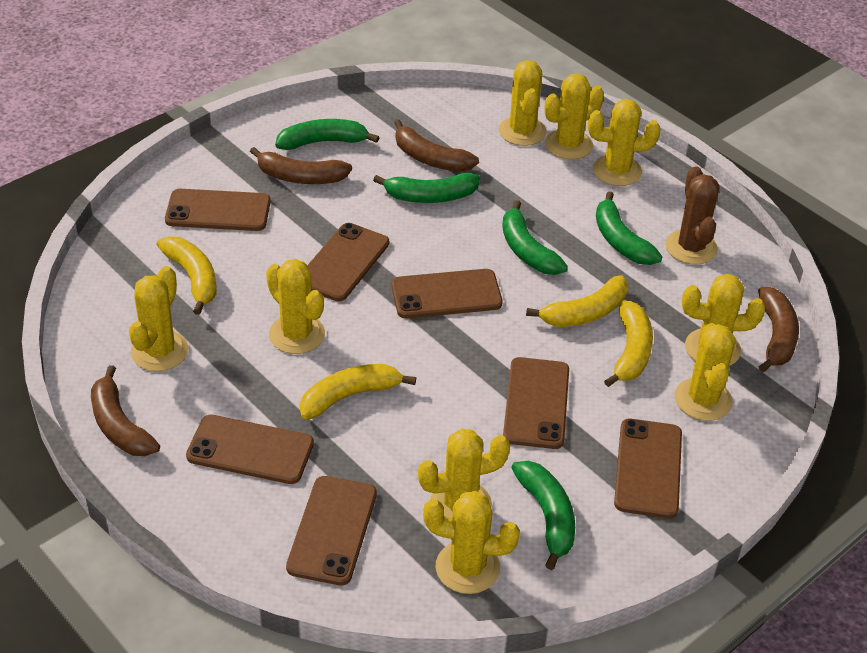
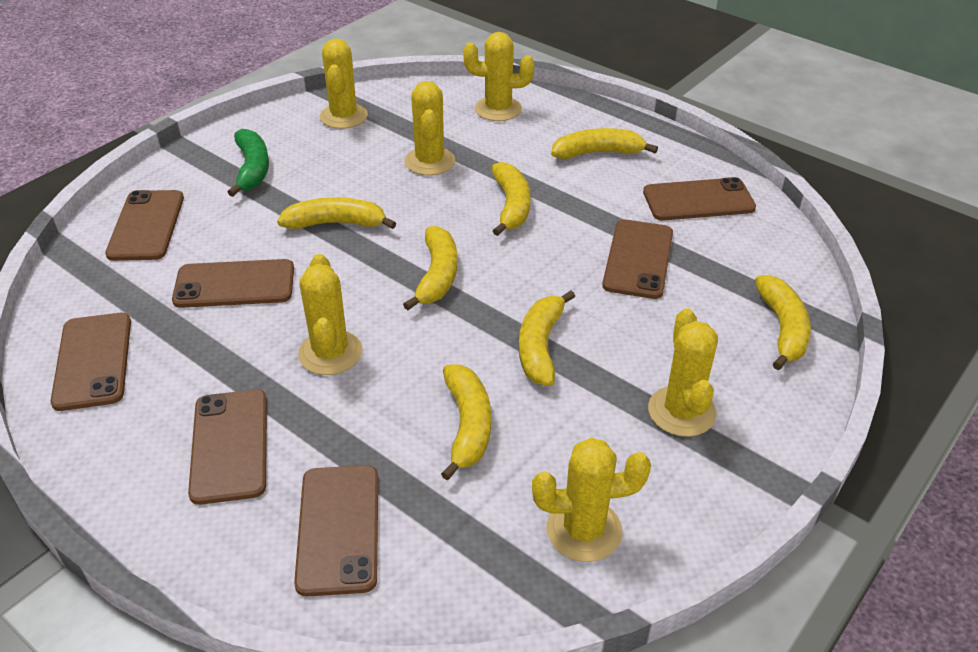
brown banana: 4 -> 0
brown cactus: 1 -> 0
green banana: 5 -> 1
yellow banana: 4 -> 7
yellow cactus: 9 -> 6

